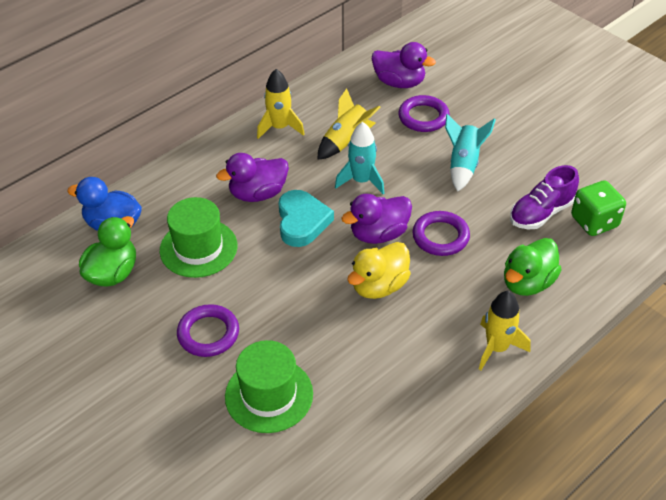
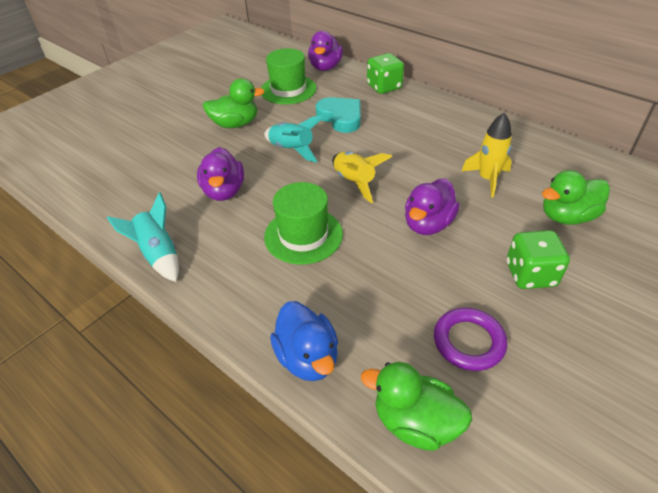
green dice: 1 -> 2
green duck: 2 -> 3
purple ring: 3 -> 1
purple shoe: 1 -> 0
yellow duck: 1 -> 0
yellow rocket: 3 -> 2

